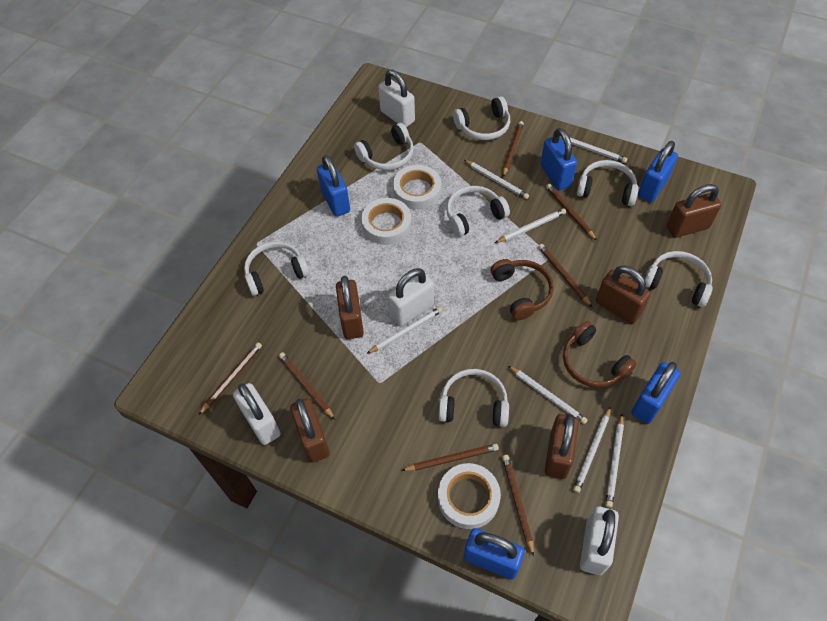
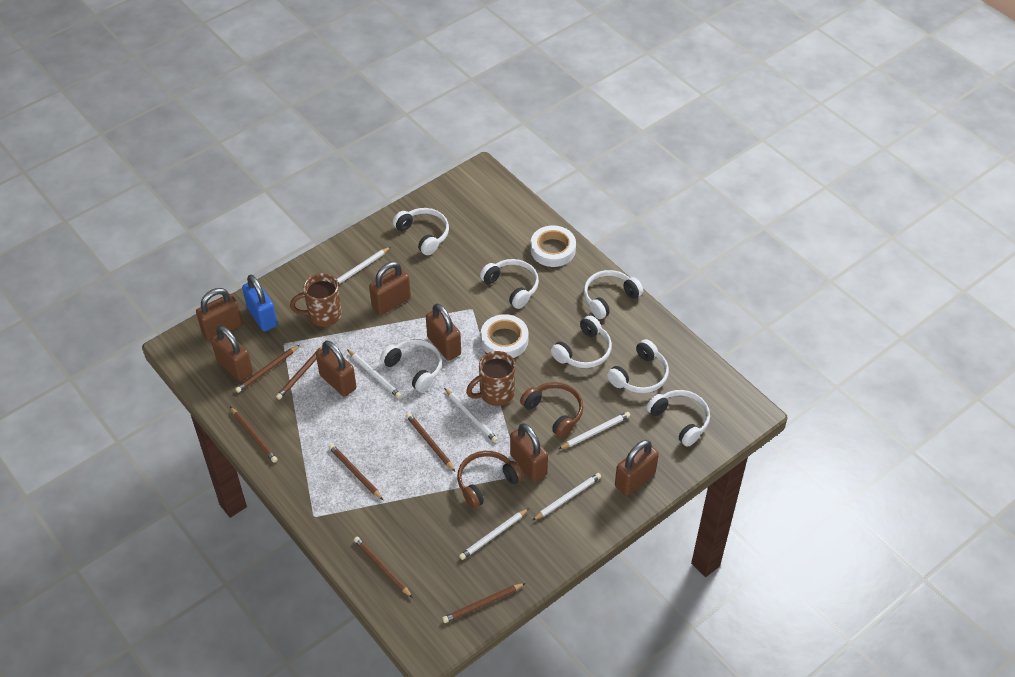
blue padlock: 5 -> 1
brown mug: 0 -> 2
brown padlock: 5 -> 7
white padlock: 4 -> 0
white pencil: 7 -> 6
white tape: 3 -> 2

